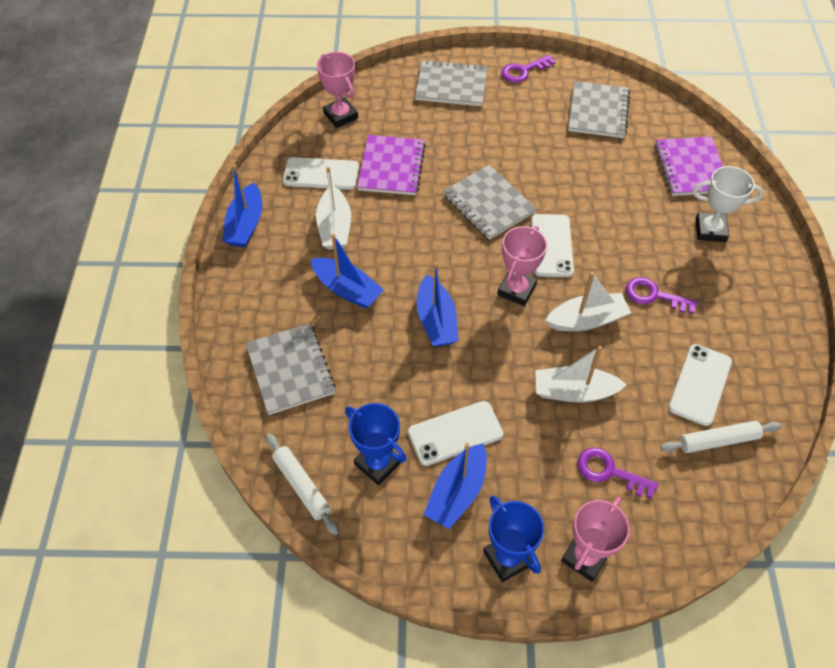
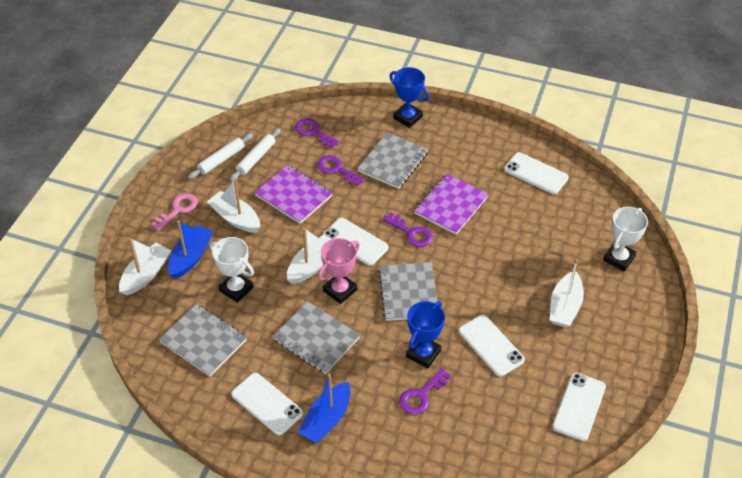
blue boat: 4 -> 2
pink key: 0 -> 1
pink trophy: 3 -> 1
purple key: 3 -> 4
white boat: 3 -> 4
white phone: 4 -> 5
white trophy: 1 -> 2

